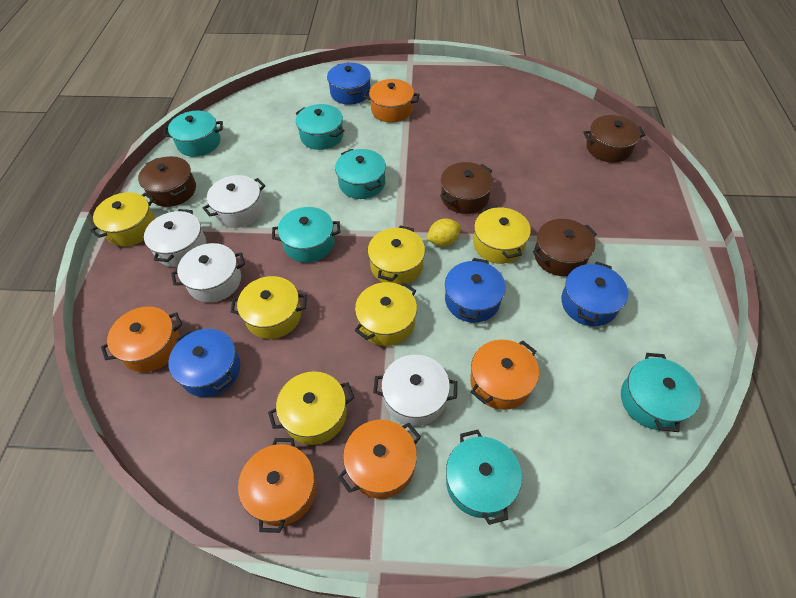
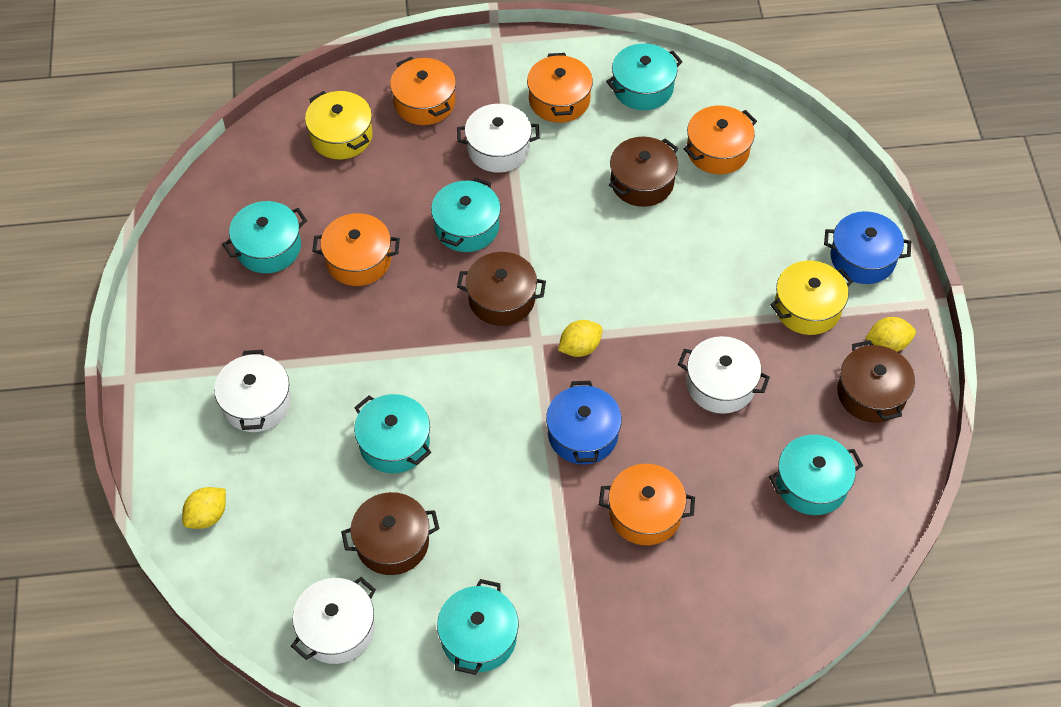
blue pot: 4 -> 2
yellow lemon: 1 -> 3
yellow pot: 6 -> 2

